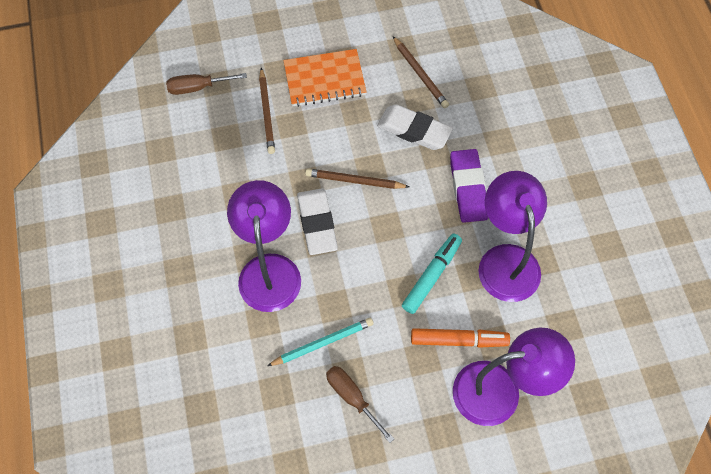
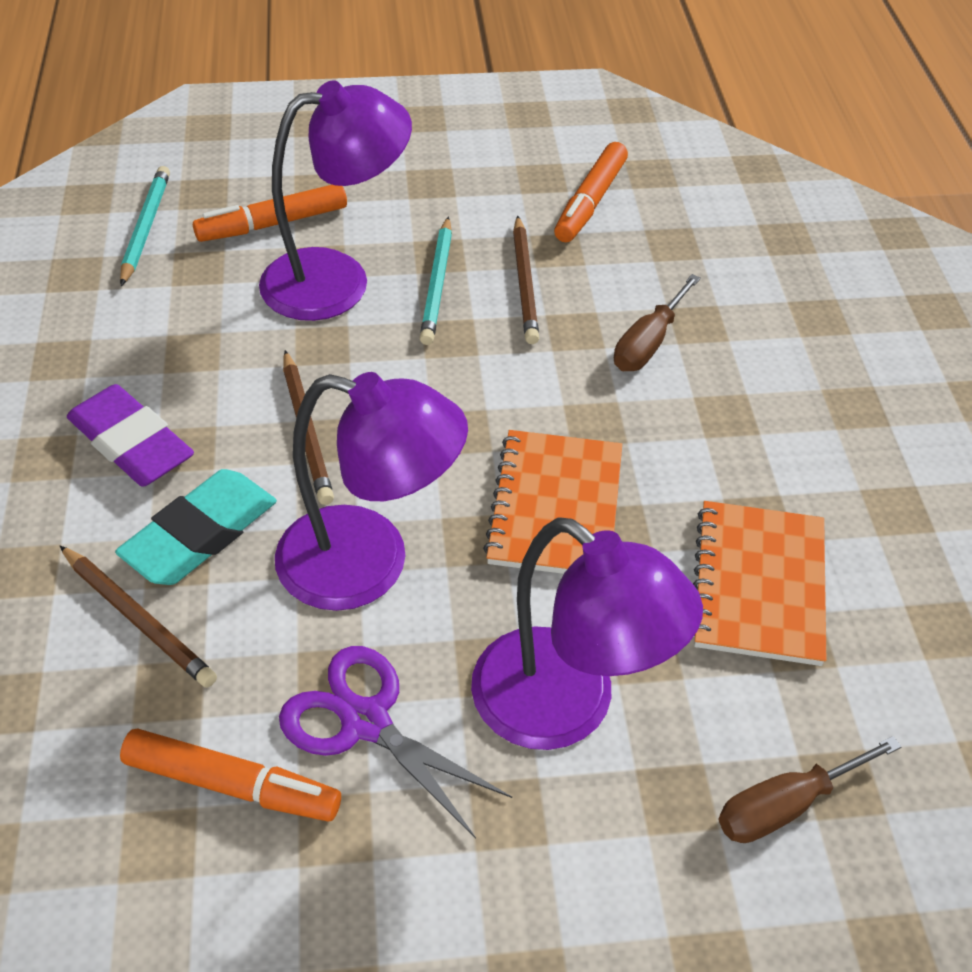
orange marker: 1 -> 3
orange notebook: 1 -> 2
purple scissors: 0 -> 1
turquoise eraser: 0 -> 1
turquoise marker: 1 -> 0
turquoise pencil: 1 -> 2
white eraser: 2 -> 0

